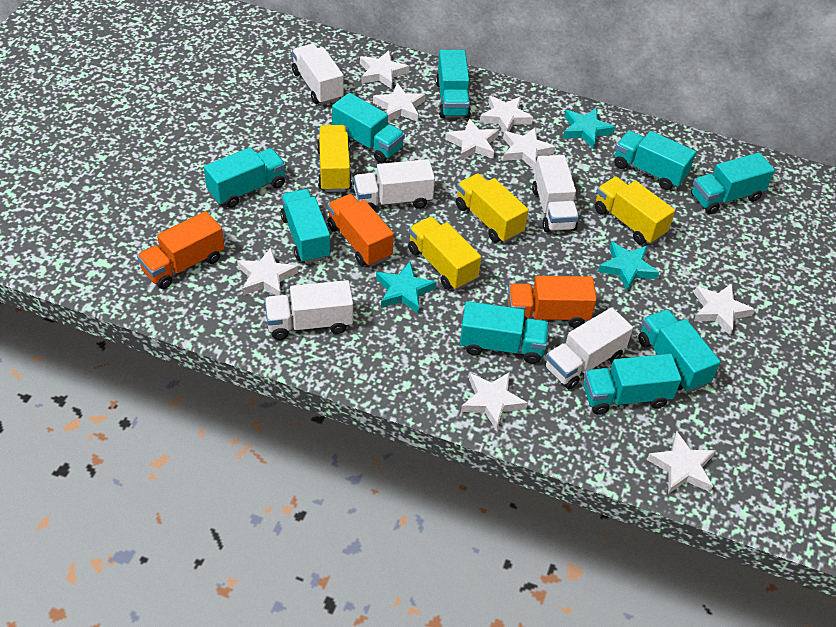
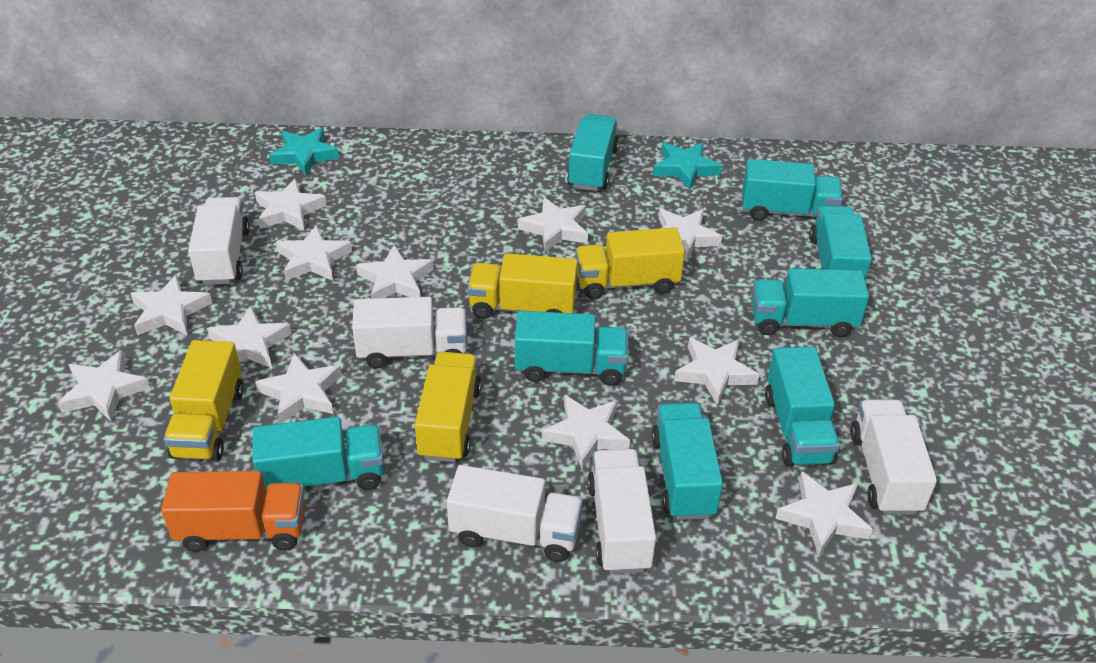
orange truck: 3 -> 1
turquoise star: 3 -> 2
turquoise truck: 9 -> 8
white star: 9 -> 12

